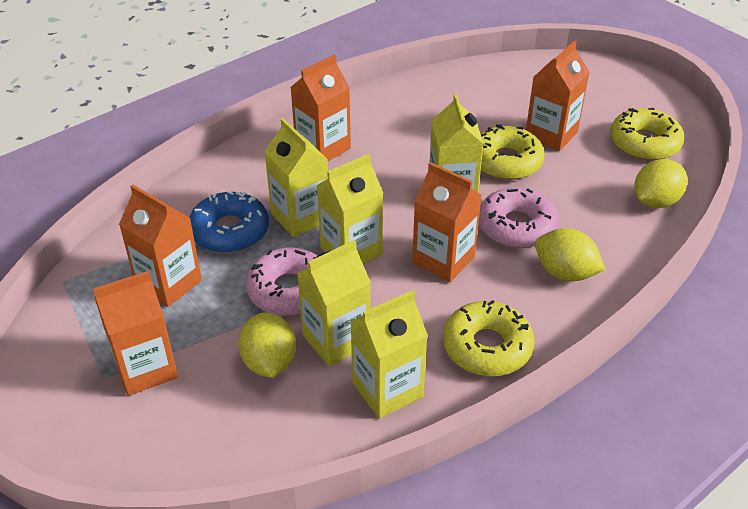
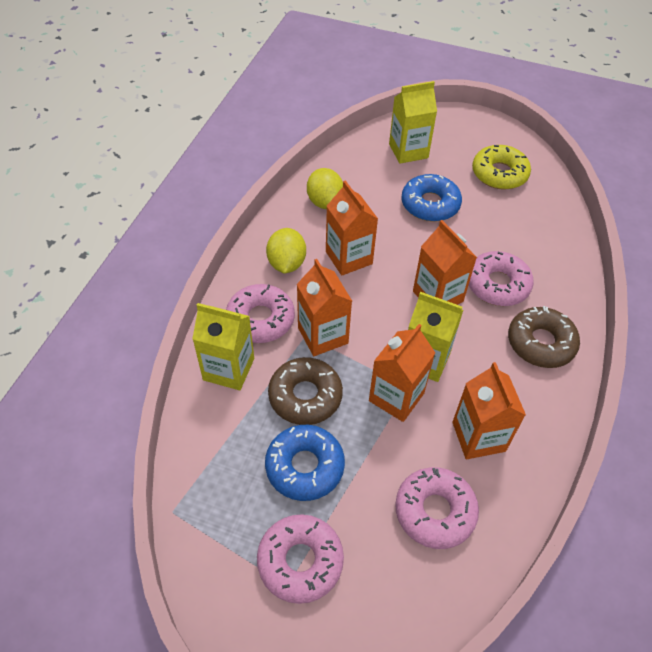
blue donut: 1 -> 2
brown donut: 0 -> 2
pink donut: 2 -> 4
yellow carton: 5 -> 3
yellow donut: 3 -> 1
yellow lemon: 3 -> 2

